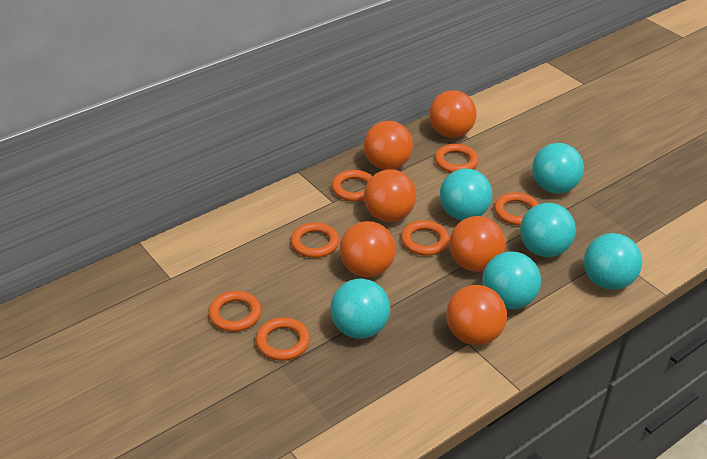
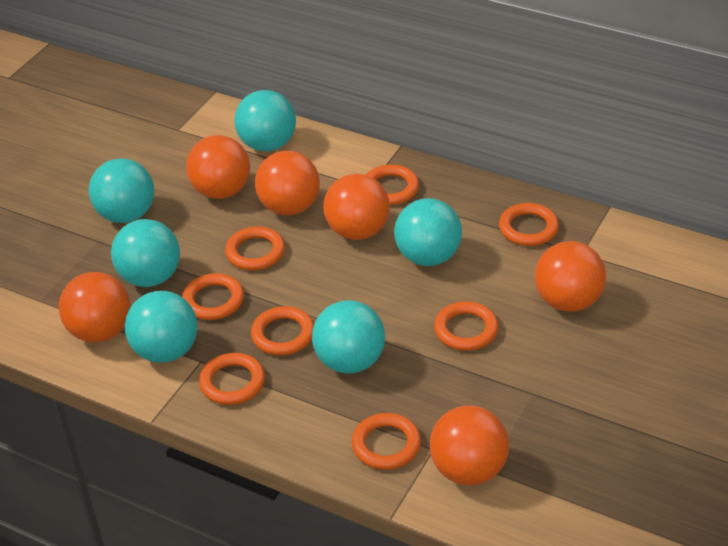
orange ring: 7 -> 8

